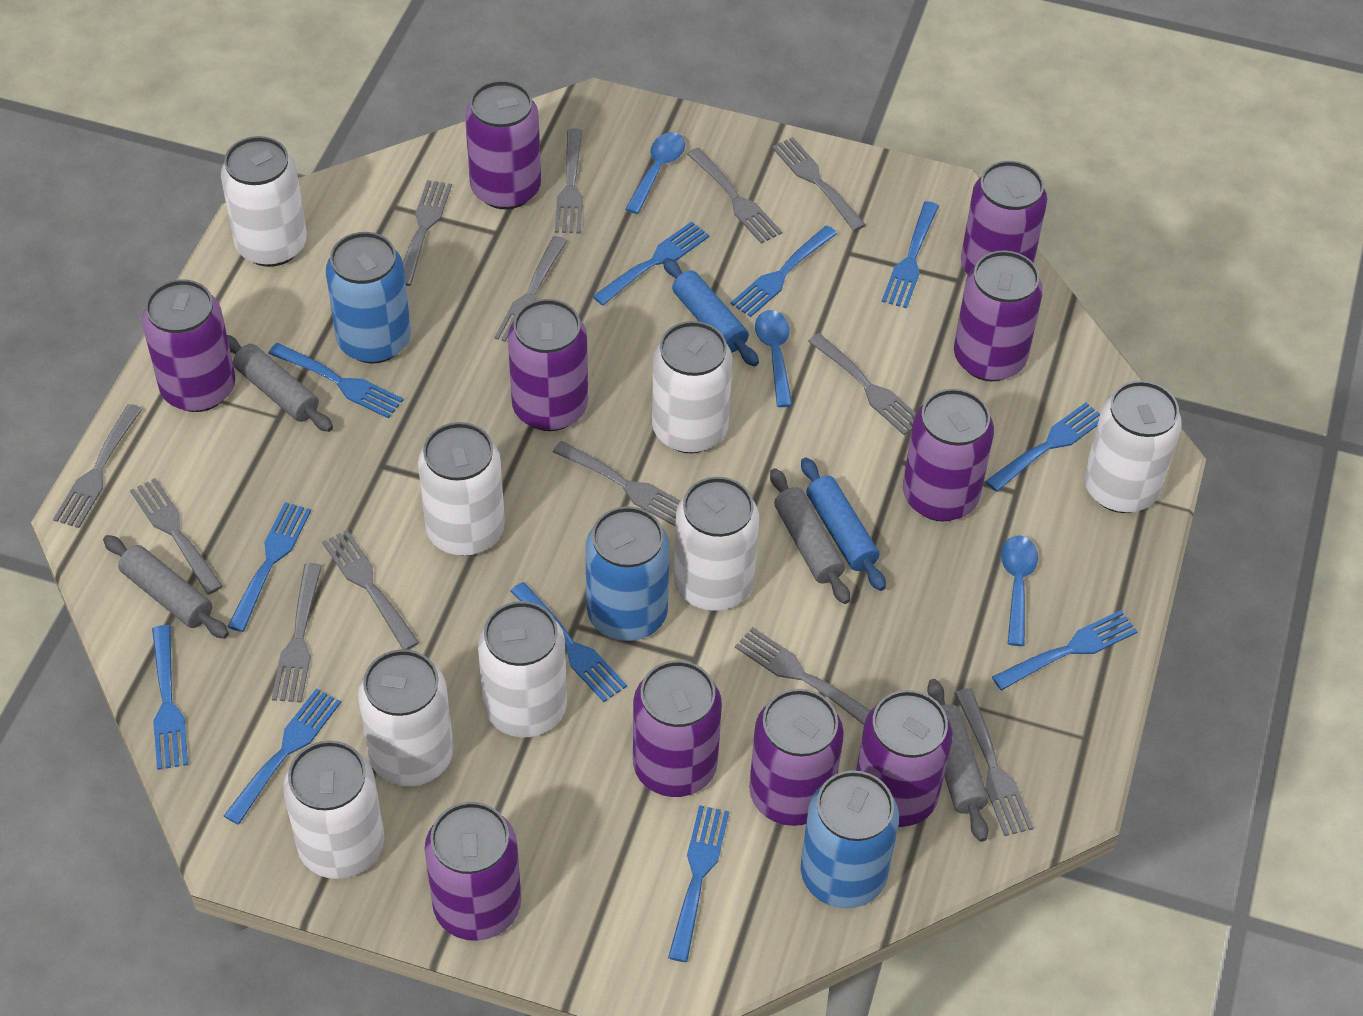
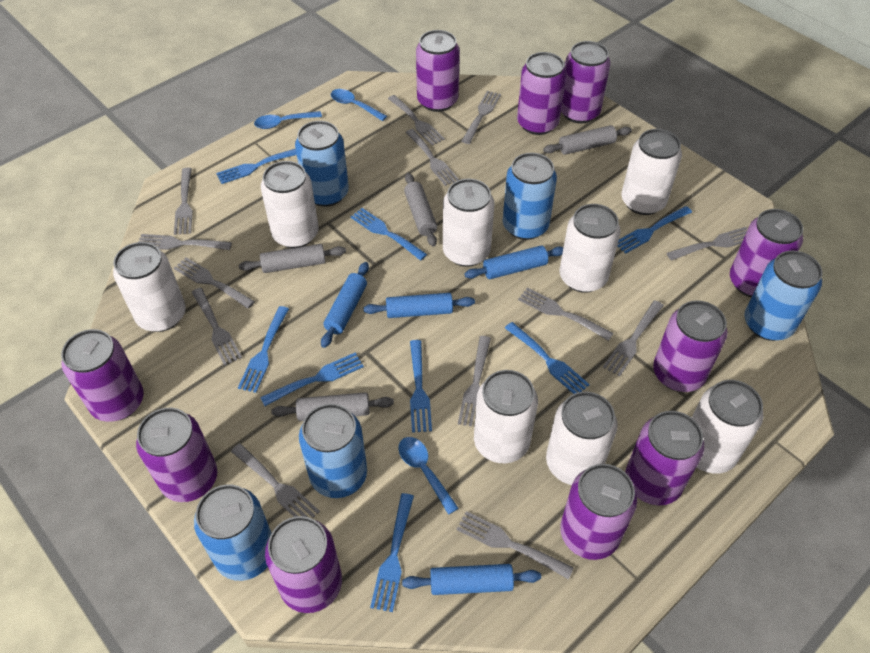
blue can: 3 -> 5
blue fork: 11 -> 8
blue rolling pin: 2 -> 4

